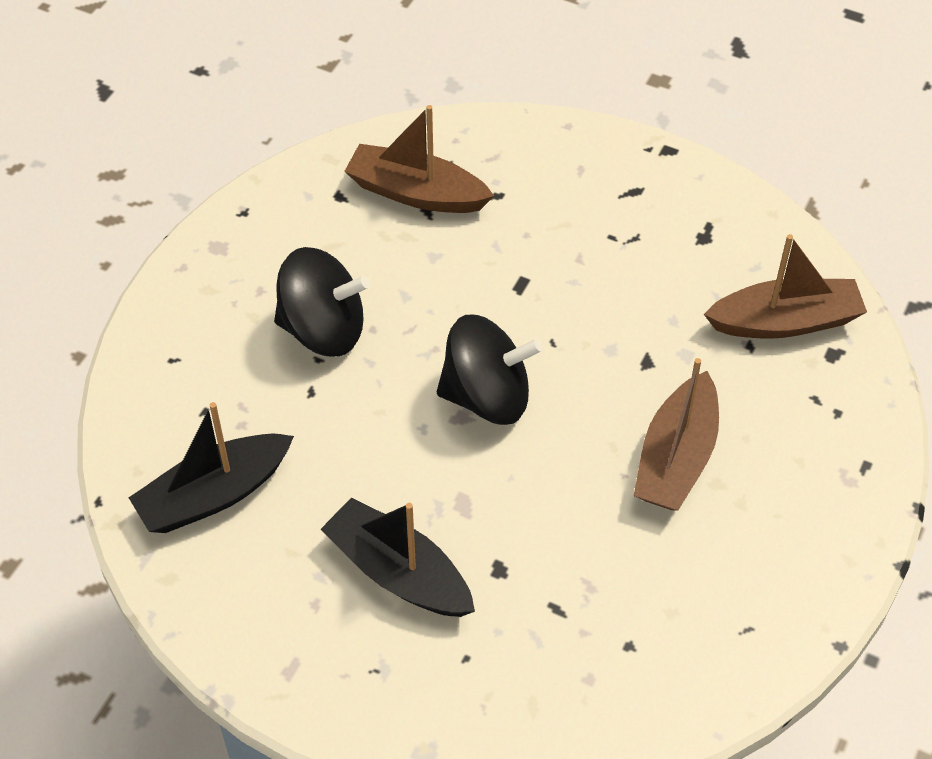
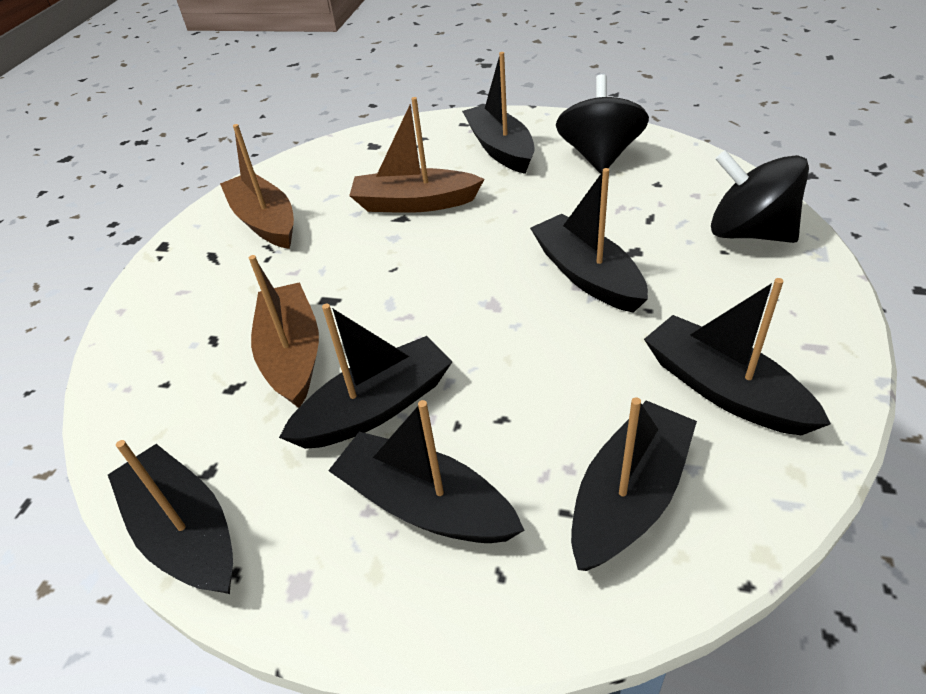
black boat: 2 -> 7

